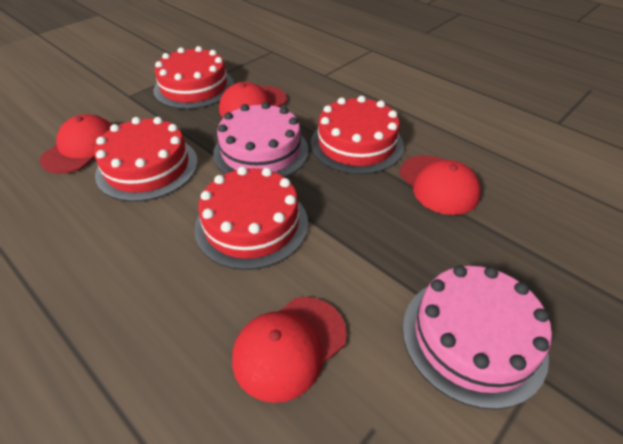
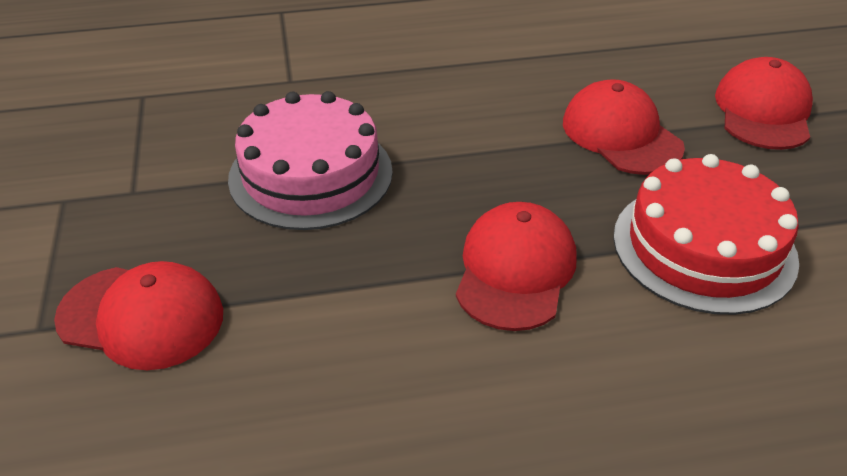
pink cake: 2 -> 1
red cake: 4 -> 1

